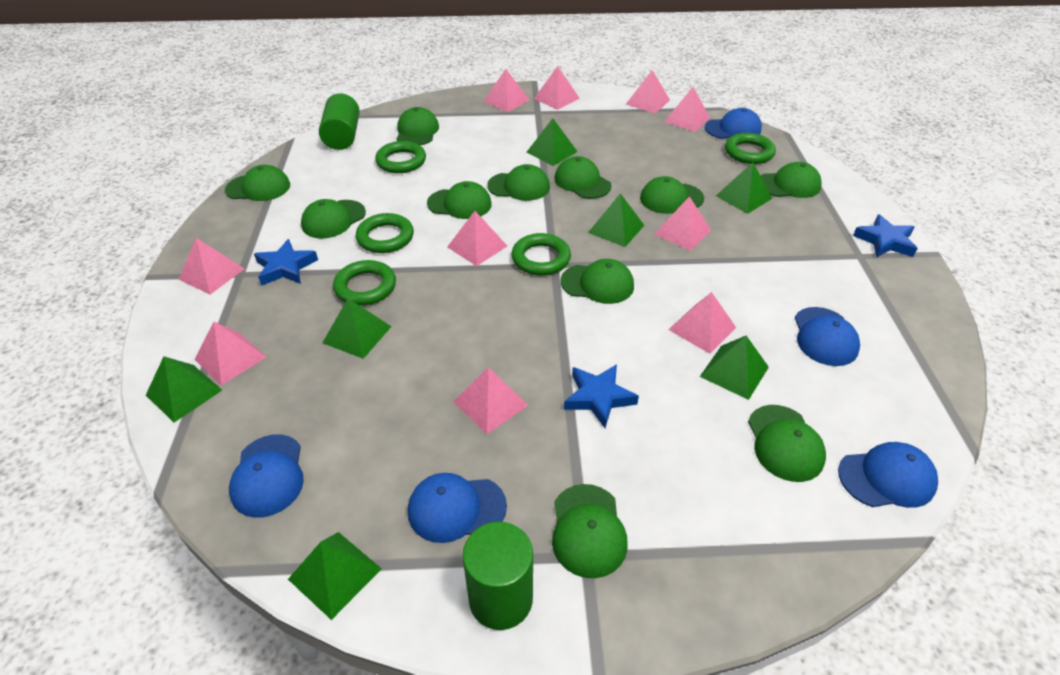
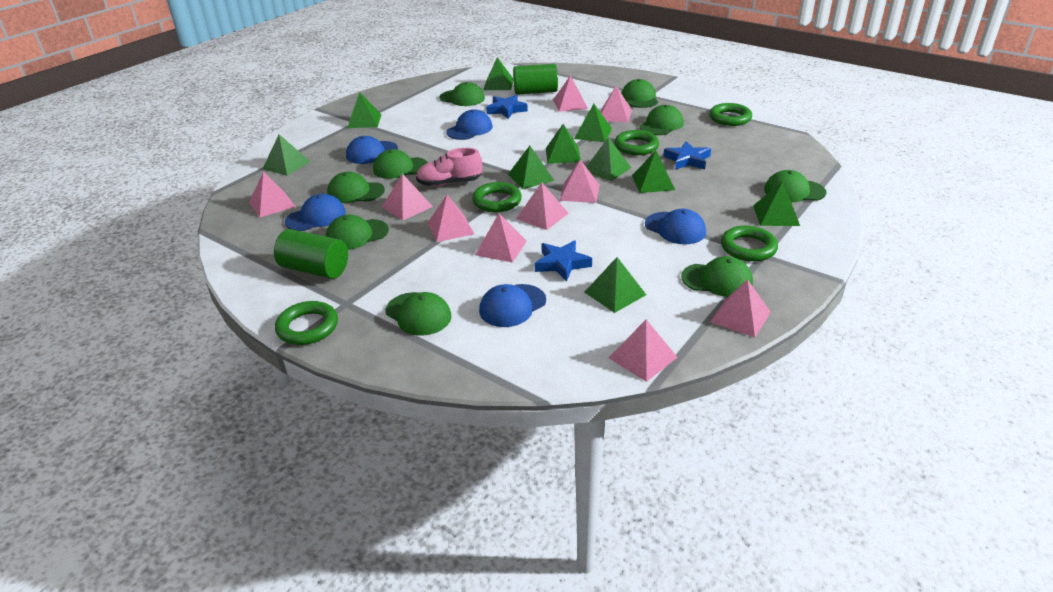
green cap: 11 -> 9
green pyramid: 7 -> 10
pink shoe: 0 -> 1

